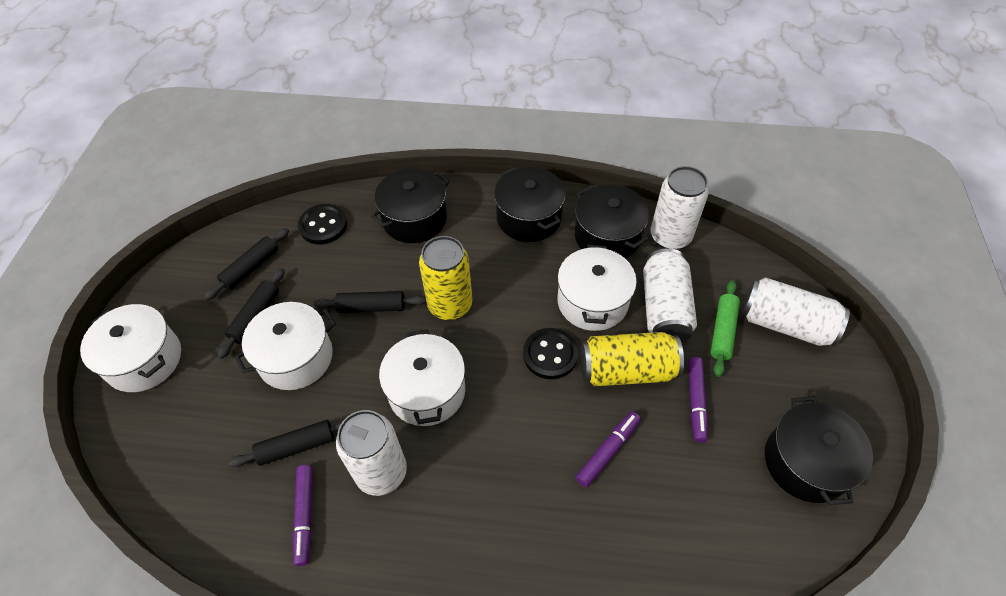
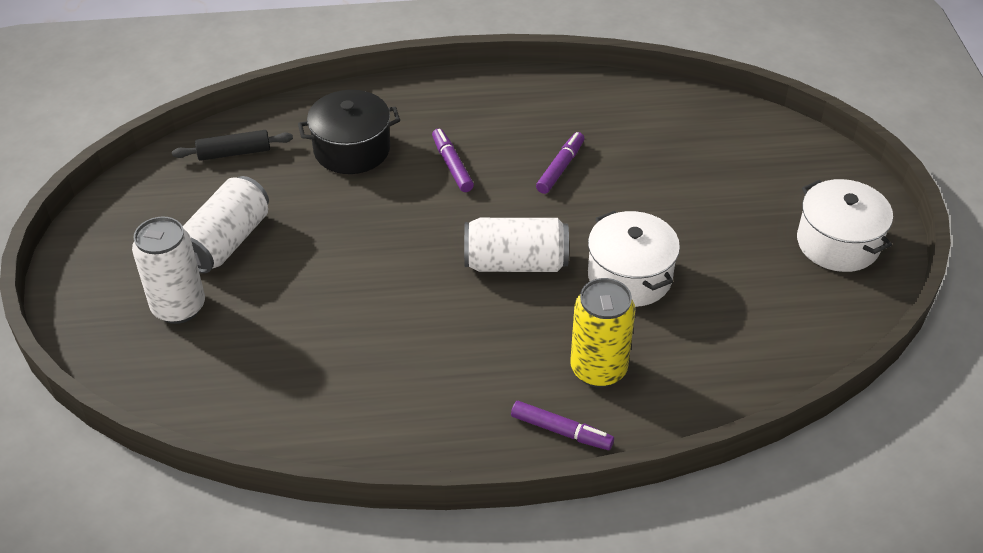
black button: 2 -> 0
black pot: 4 -> 1
black rolling pin: 4 -> 1
green rolling pin: 1 -> 0
white can: 4 -> 3
white pot: 4 -> 2
yellow can: 2 -> 1

